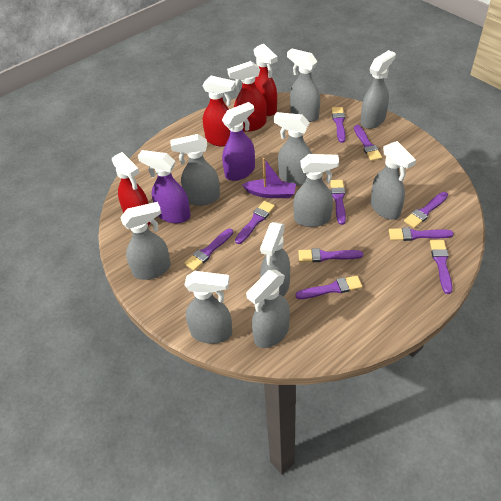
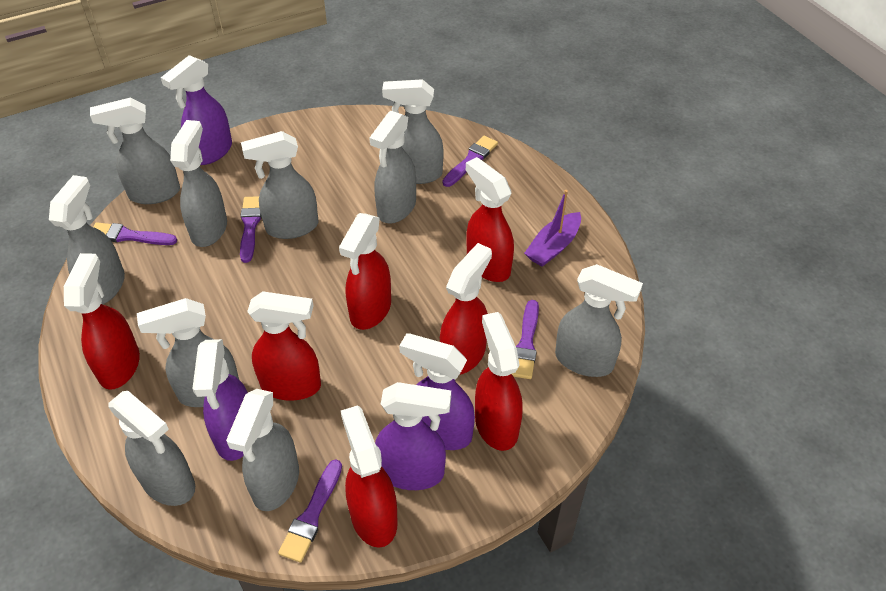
purple brush: 10 -> 5
purple spray bottle: 2 -> 4
red spray bottle: 4 -> 7

